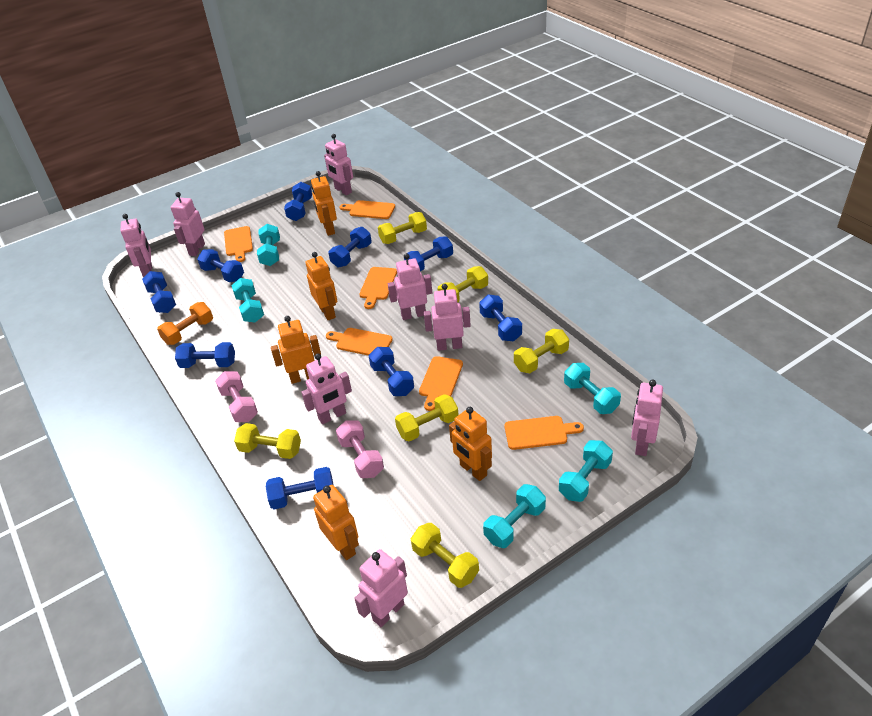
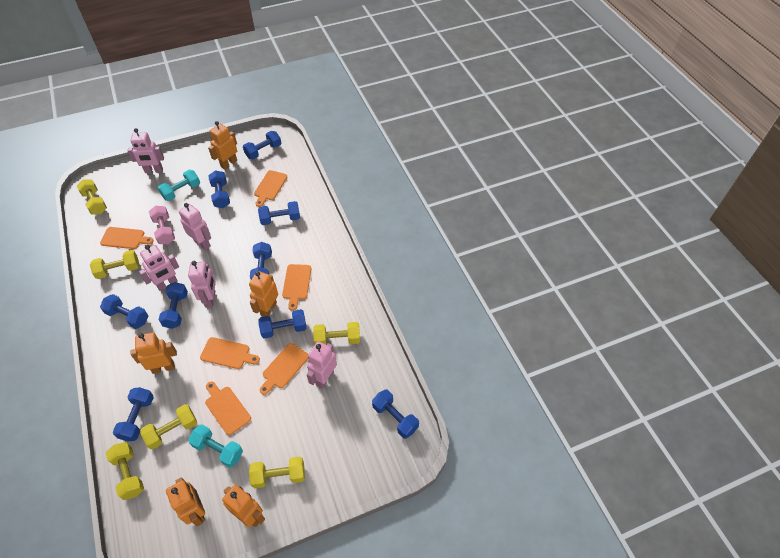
orange dumbbell: 1 -> 0
pink dumbbell: 2 -> 1
pink robot: 8 -> 5
turquoise dumbbell: 5 -> 2

